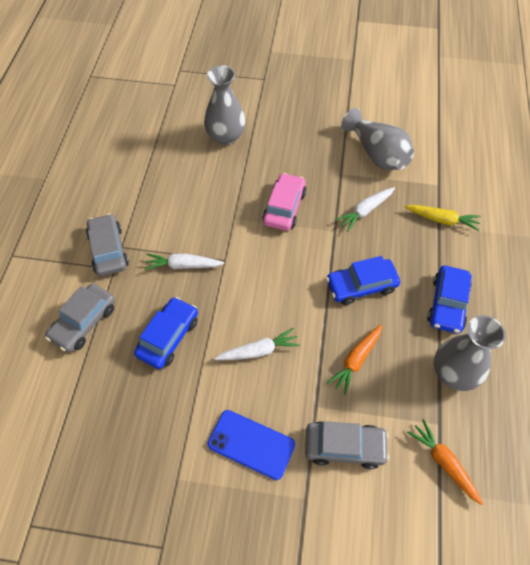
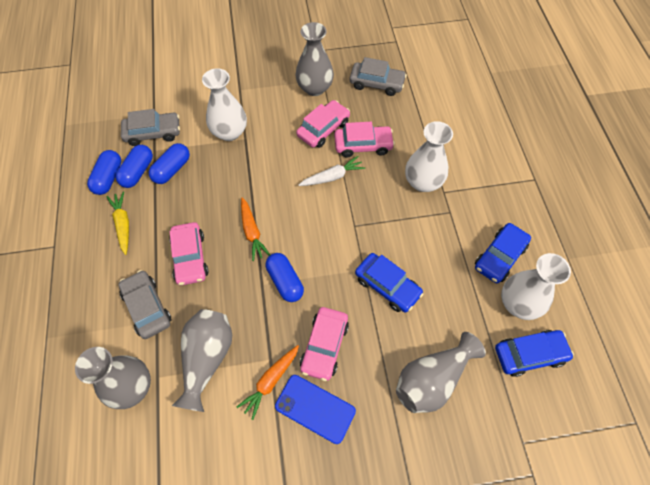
blue capsule: 0 -> 4
grey vase: 3 -> 4
pink car: 1 -> 4
white carrot: 3 -> 1
white vase: 0 -> 3

